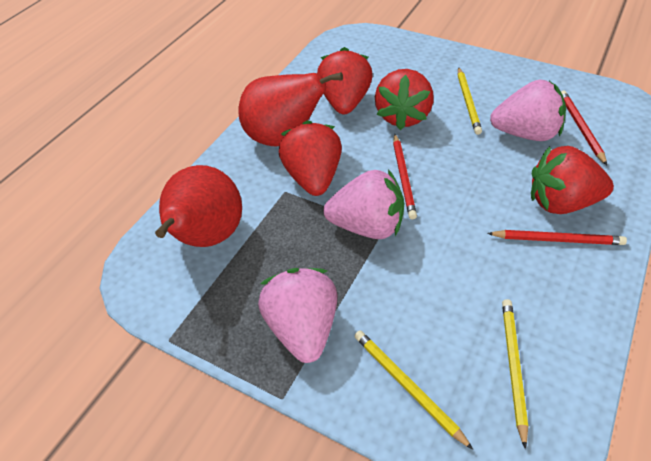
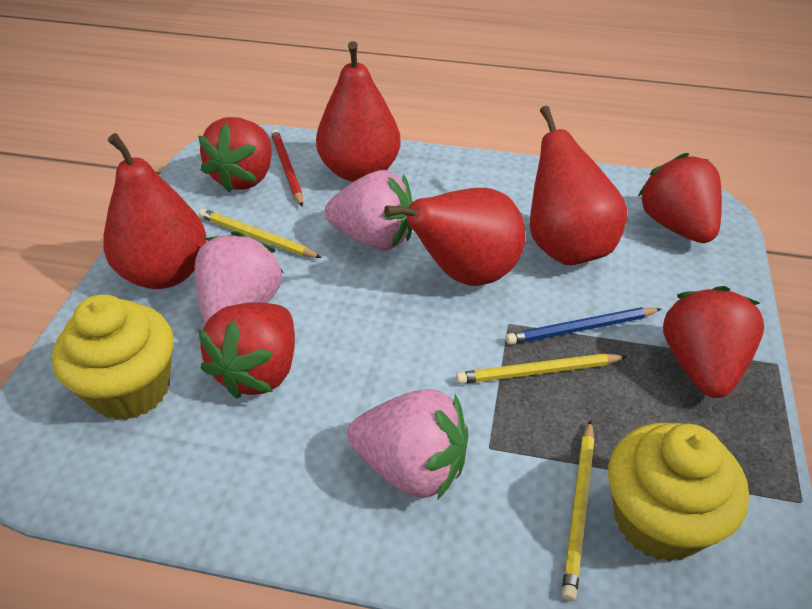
blue pencil: 0 -> 1
red pear: 2 -> 4
red pencil: 3 -> 1
yellow cupcake: 0 -> 2

